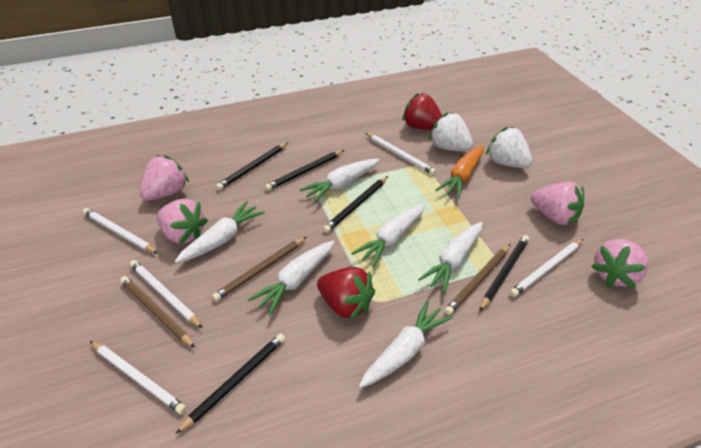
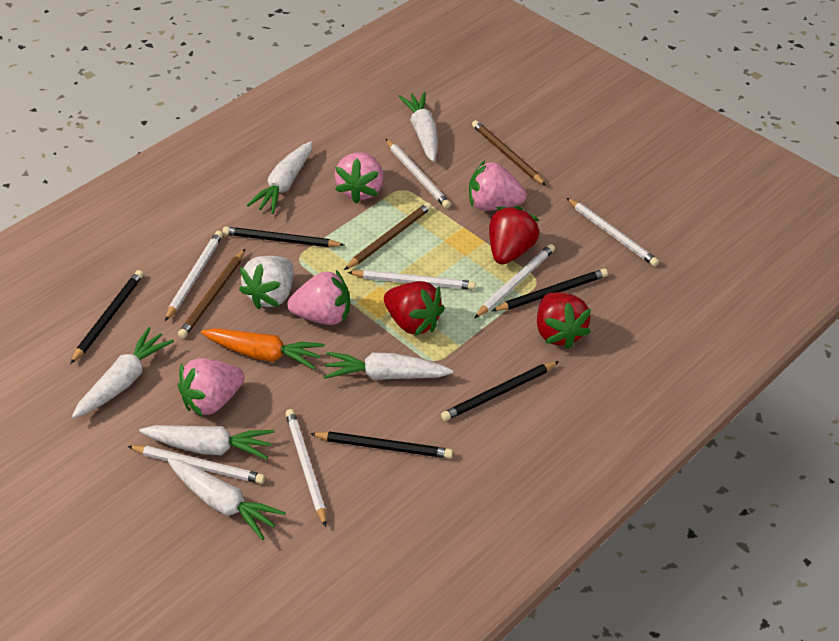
red strawberry: 2 -> 3
white pencil: 5 -> 7
white strawberry: 2 -> 1

